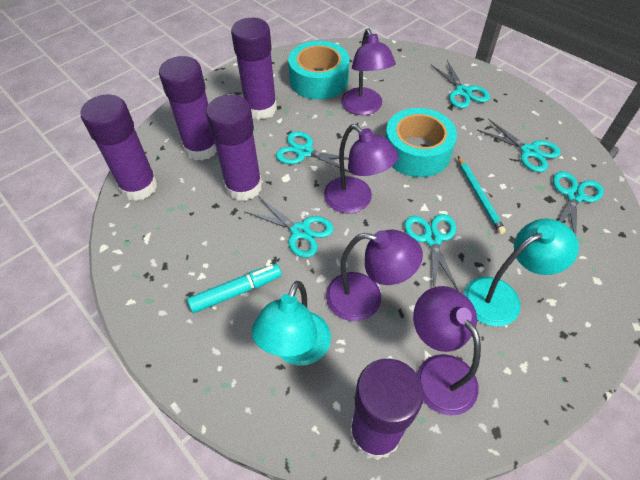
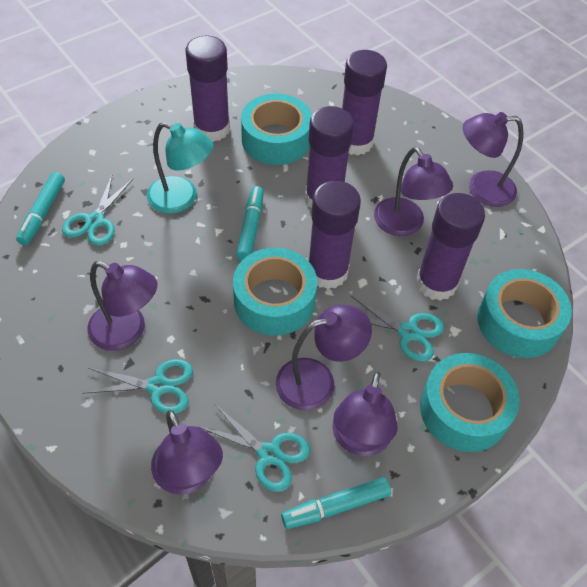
purple lamp: 4 -> 6
turquoise lamp: 2 -> 1
turquoise marker: 1 -> 3
turquoise pencil: 1 -> 0
turquoise scissors: 6 -> 4
turquoise tape: 2 -> 4

